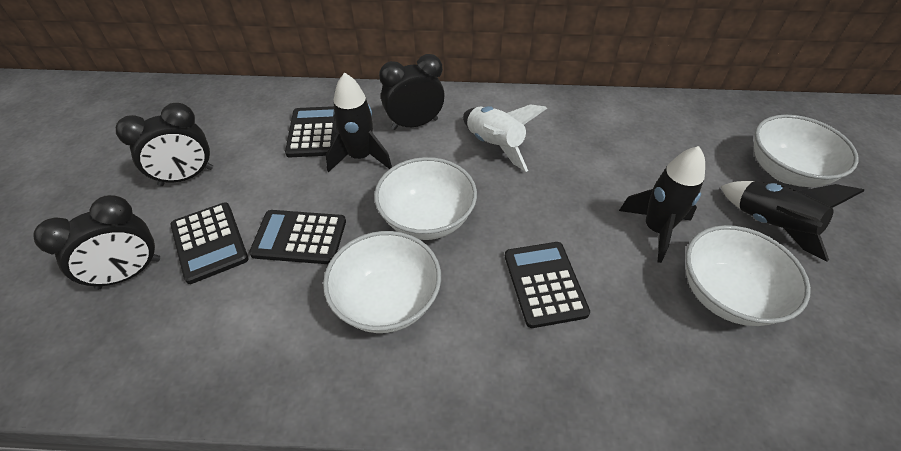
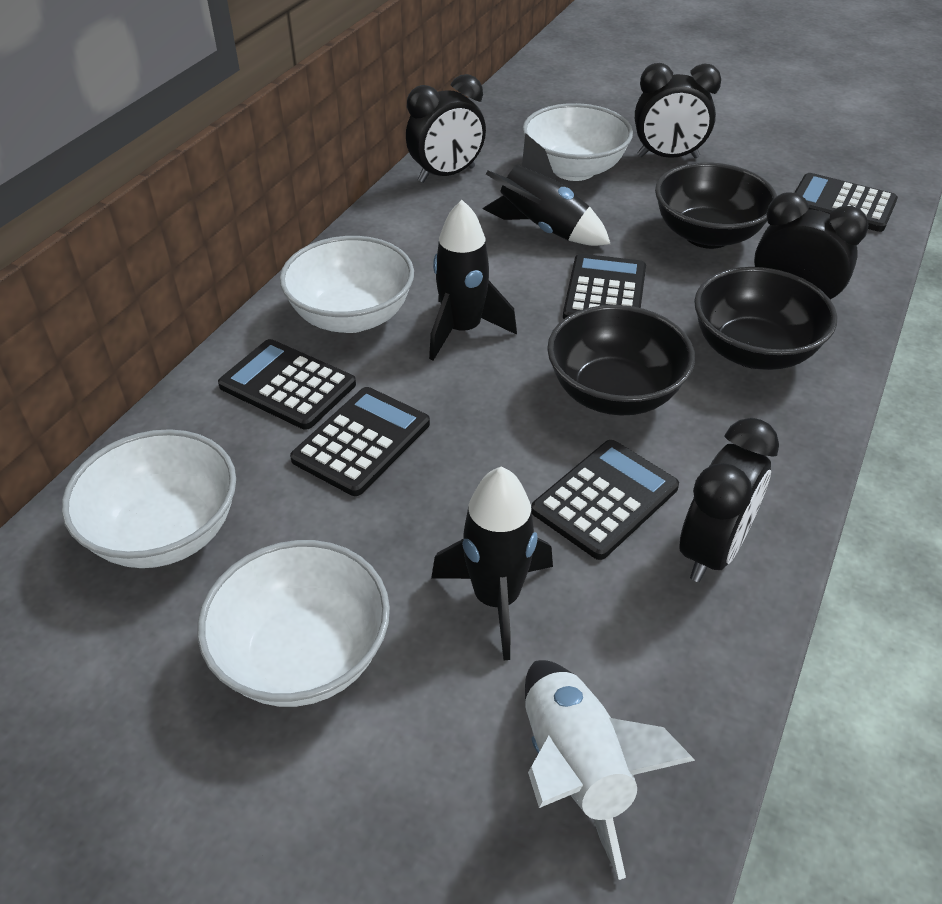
black bowl: 0 -> 3
black calculator: 4 -> 5
black clock: 3 -> 4

